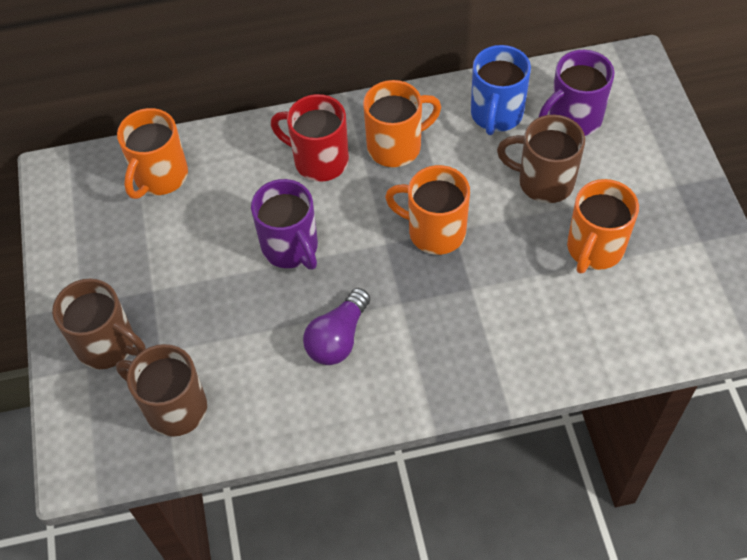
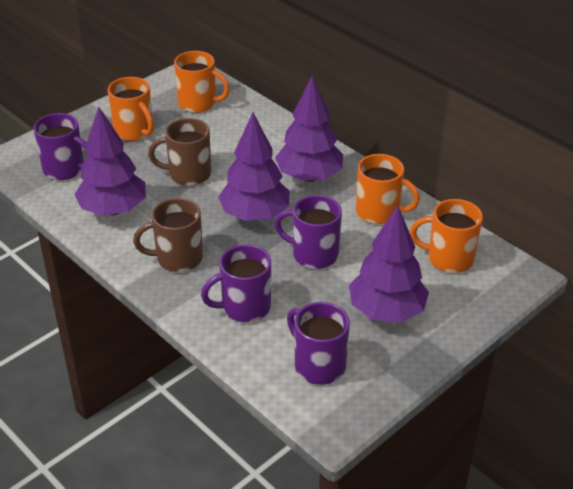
blue mug: 1 -> 0
brown mug: 3 -> 2
purple light bulb: 1 -> 0
purple mug: 2 -> 4
purple tree: 0 -> 4
red mug: 1 -> 0

